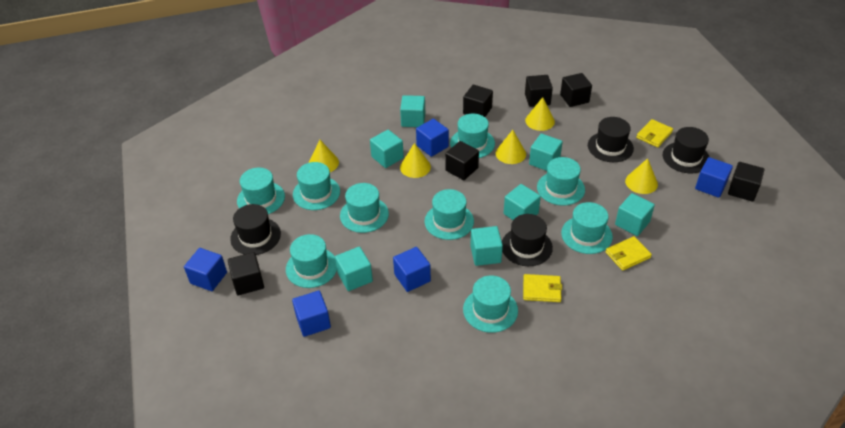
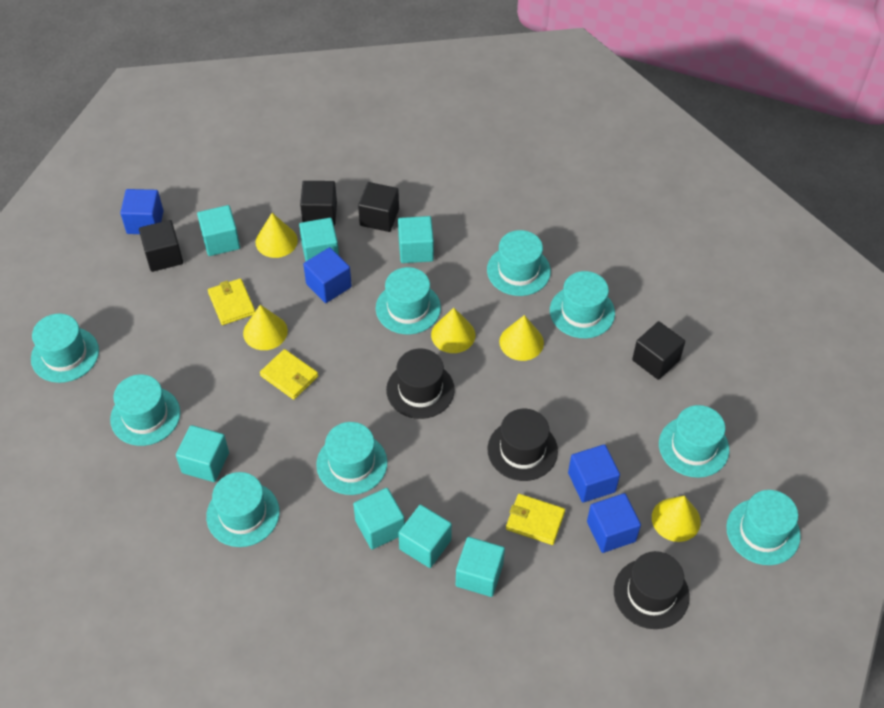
black cube: 6 -> 4
black hat: 4 -> 3
blue cube: 5 -> 4

